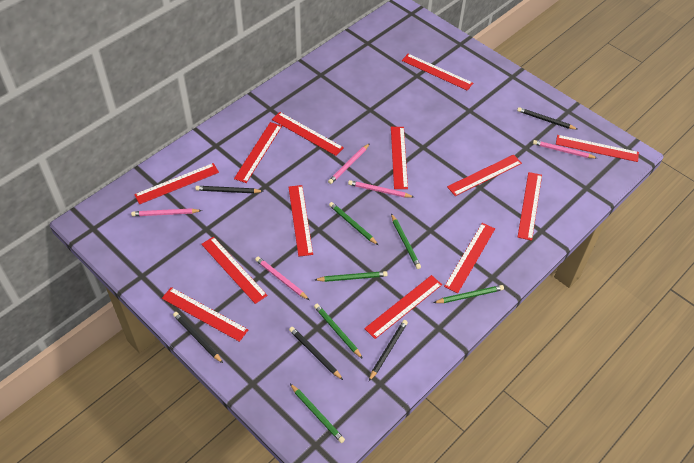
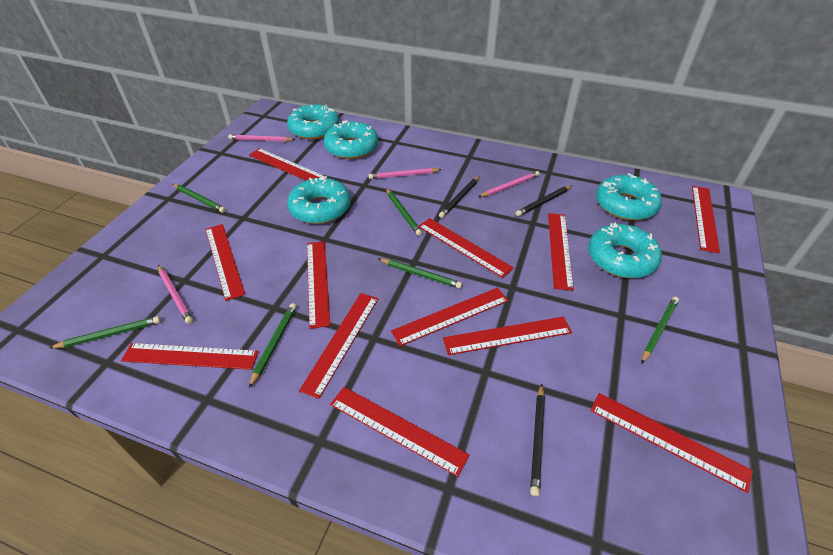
black pencil: 5 -> 3
pink pencil: 5 -> 4
red ruler: 13 -> 12
turquoise donut: 0 -> 5

